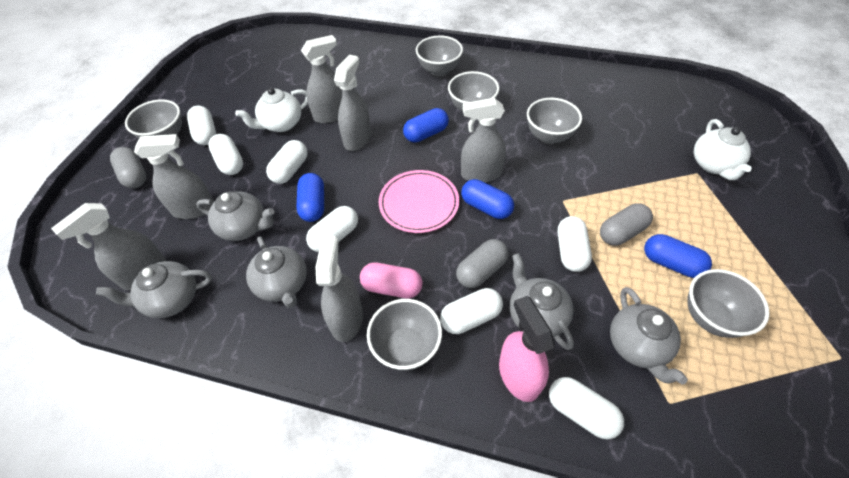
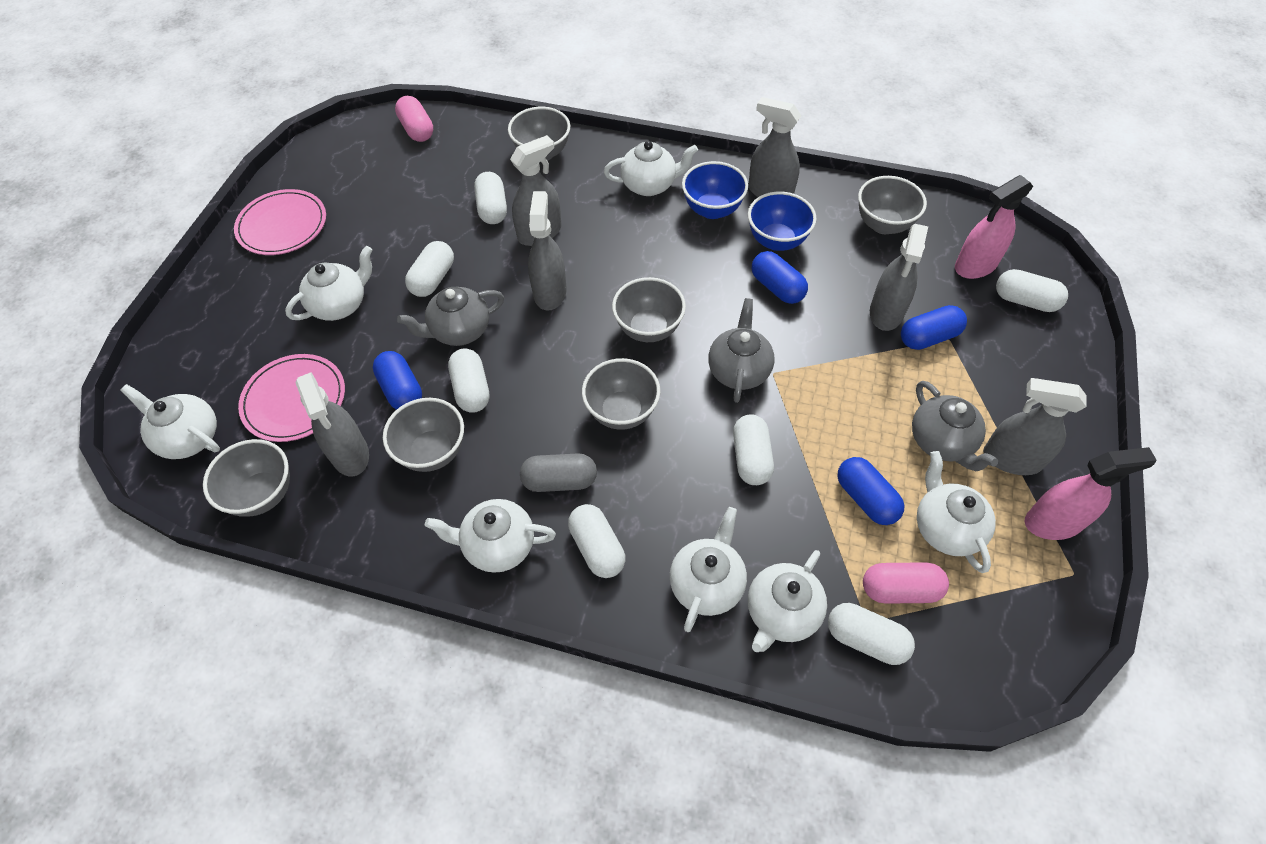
blue bowl: 0 -> 2
grey capsule: 3 -> 1
grey teapot: 5 -> 3
pink capsule: 1 -> 2
pink plate: 1 -> 2
pink spray bottle: 1 -> 2
white teapot: 2 -> 7

